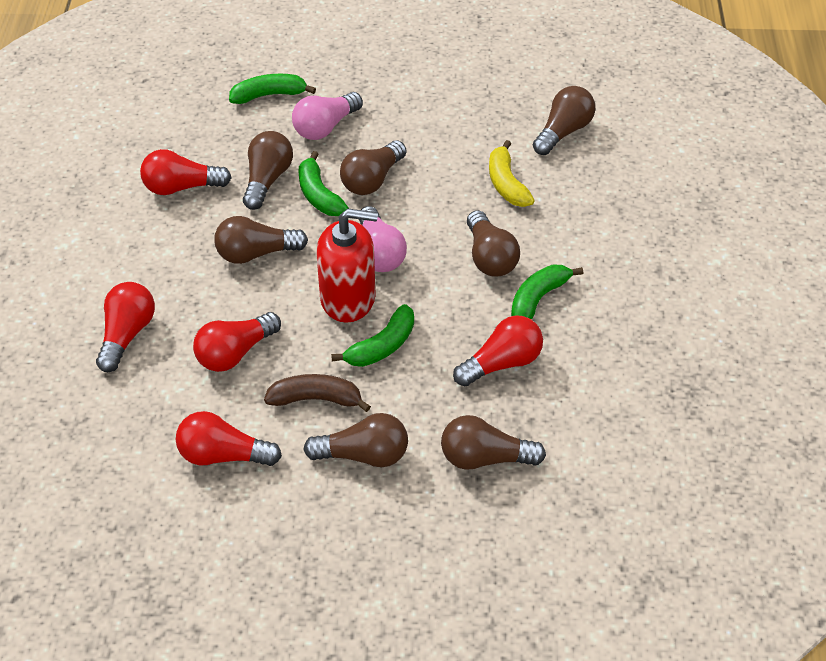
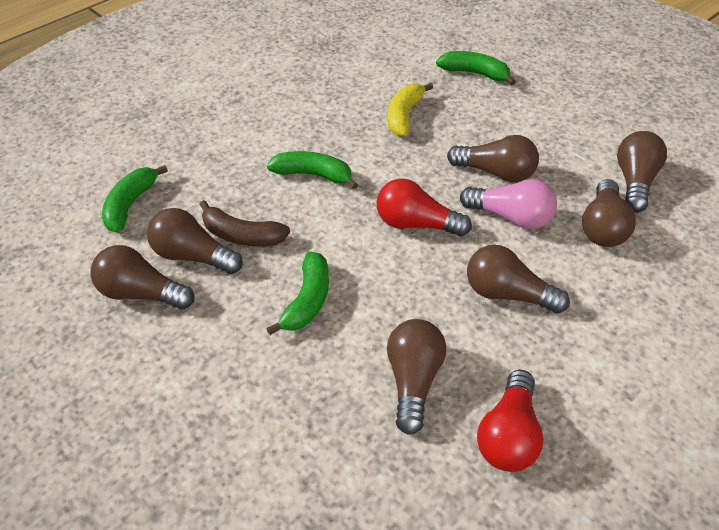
pink light bulb: 2 -> 1
red light bulb: 5 -> 2
red soap dispenser: 1 -> 0

